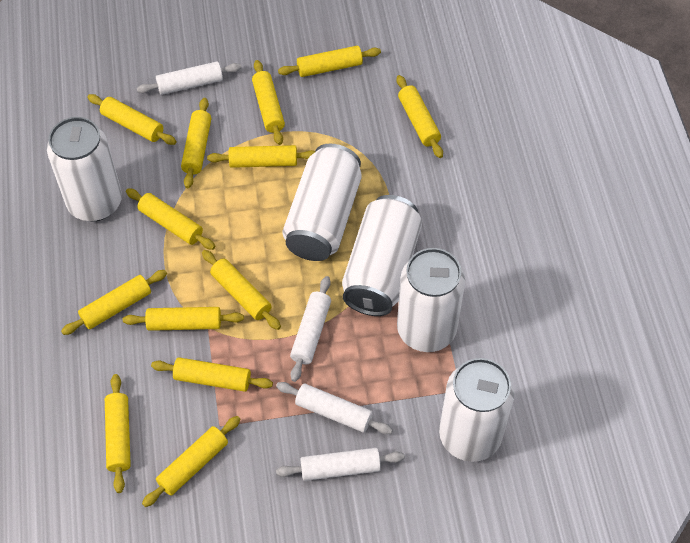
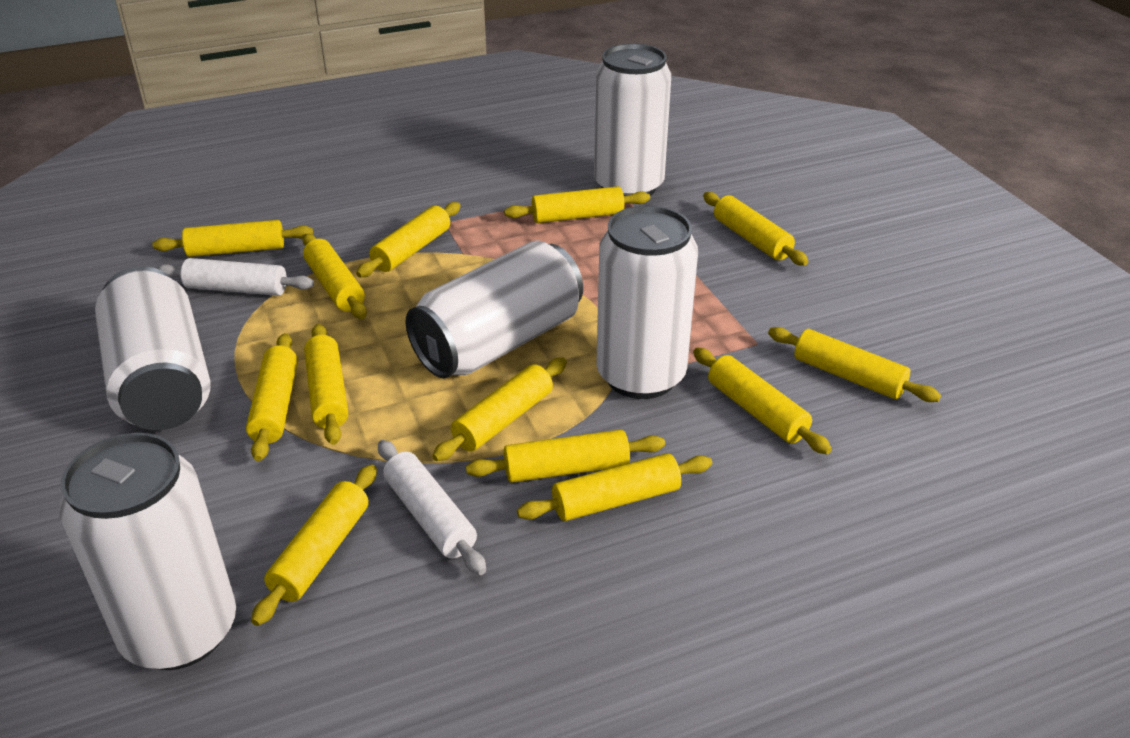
white rolling pin: 4 -> 2

